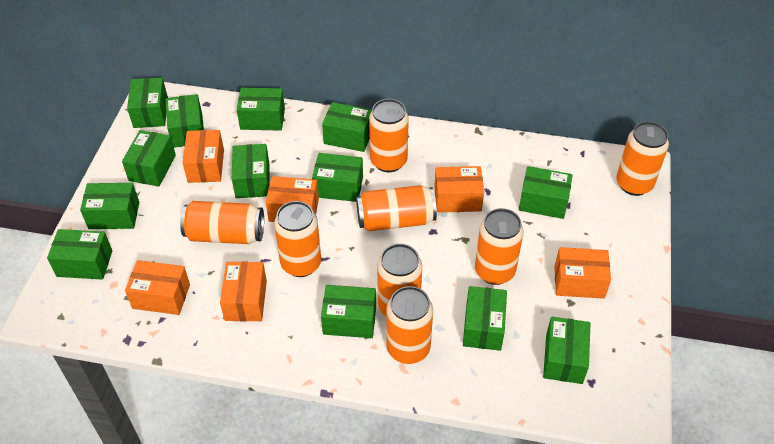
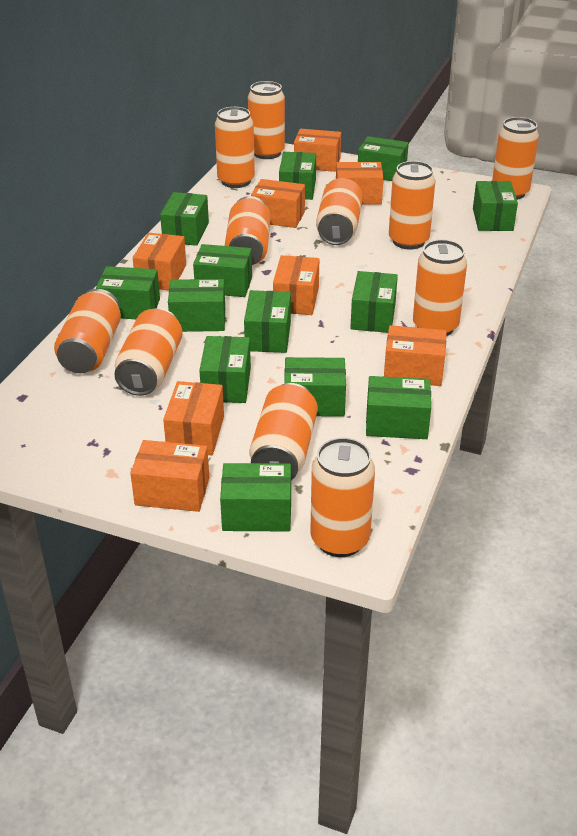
orange box: 6 -> 8
orange can: 8 -> 11

